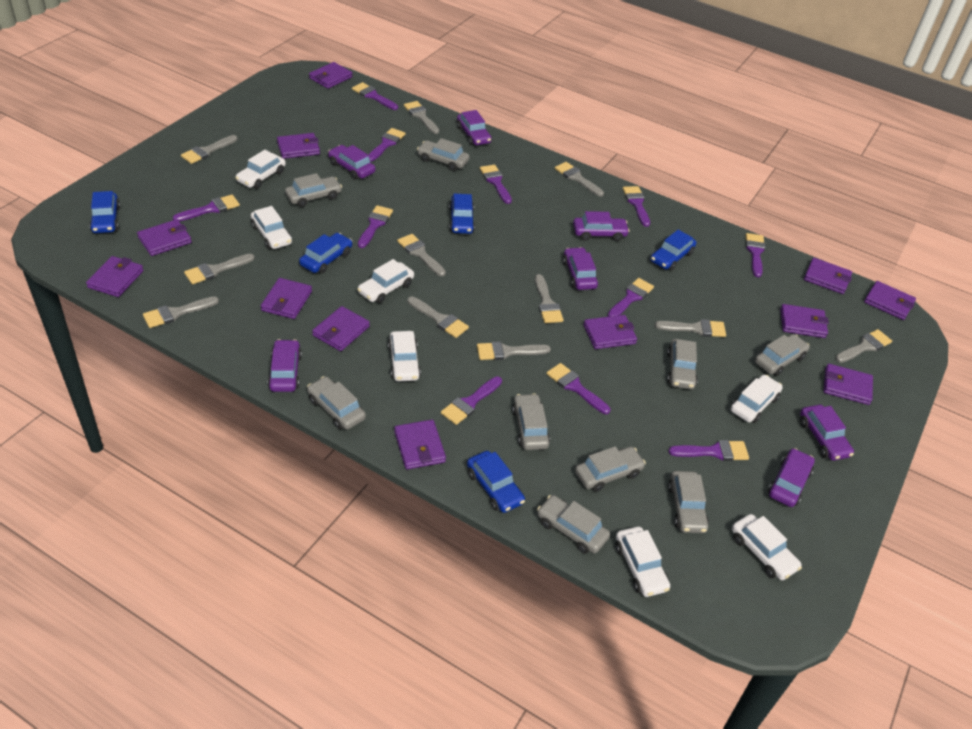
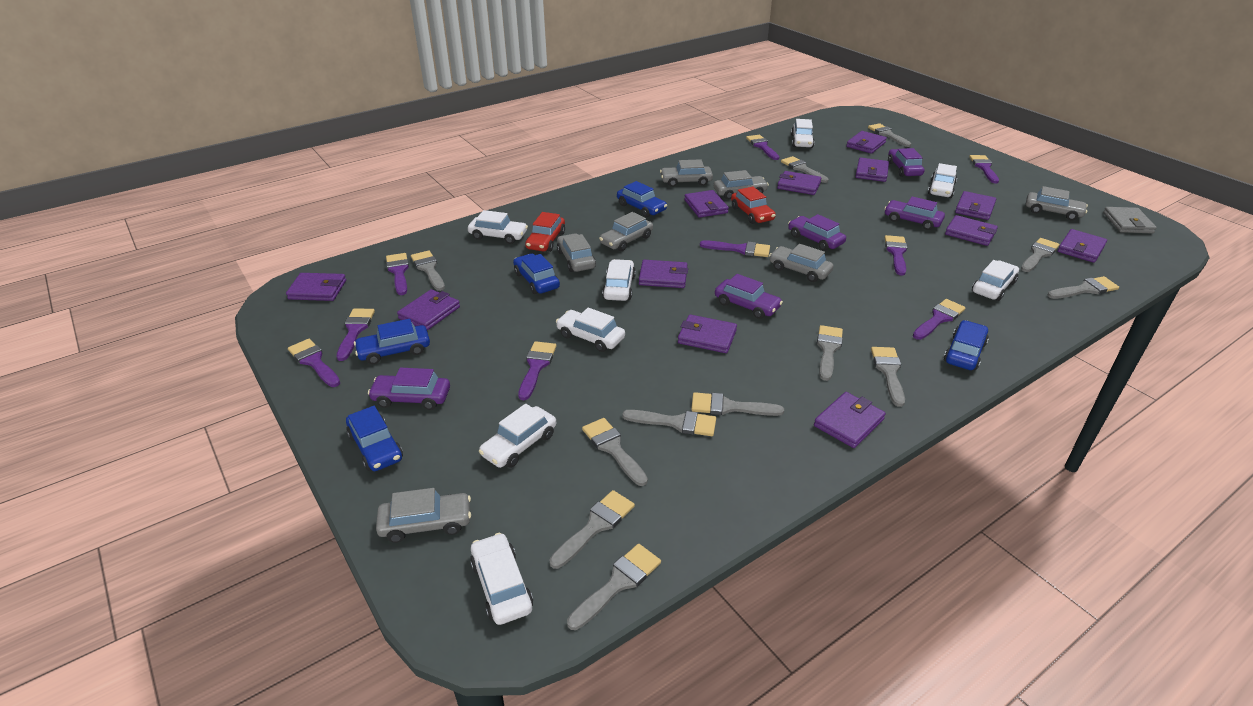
grey brush: 11 -> 12
grey car: 9 -> 7
grey wallet: 0 -> 1
purple brush: 11 -> 9
purple car: 7 -> 5
red car: 0 -> 2
white car: 7 -> 8

